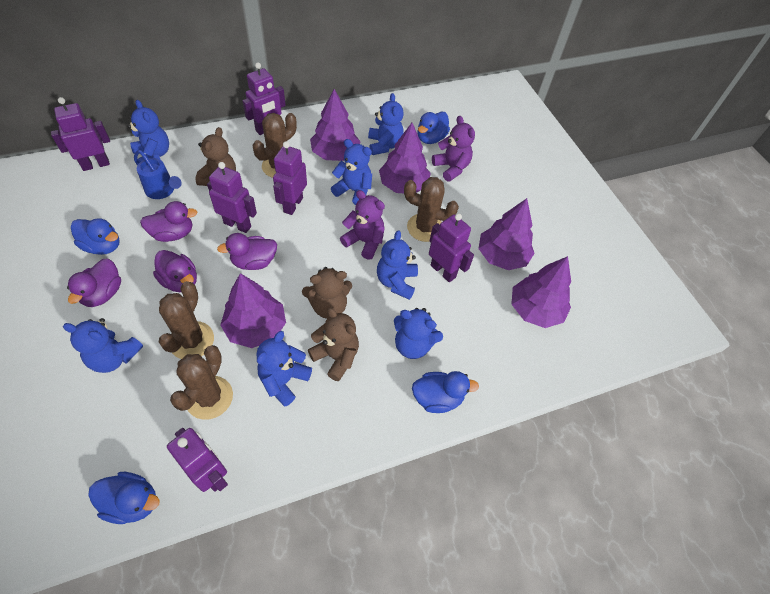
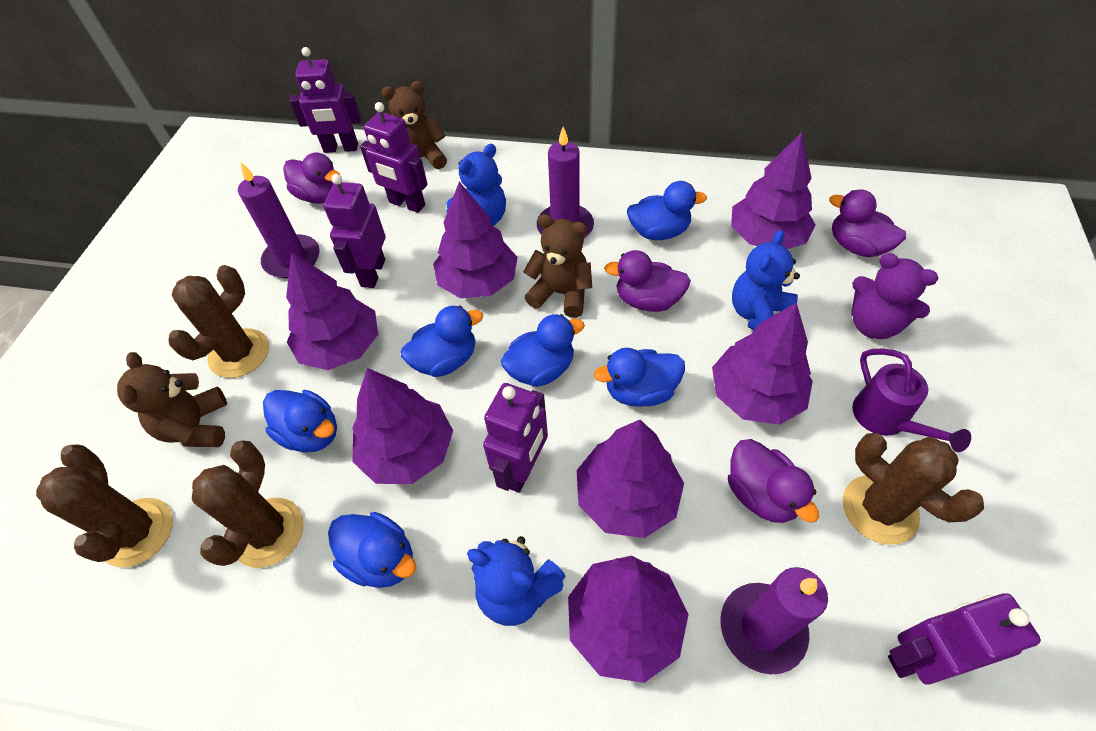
blue duck: 4 -> 6
blue teddy bear: 7 -> 3
blue watering can: 1 -> 0
purple candle: 0 -> 3
purple robot: 6 -> 5
purple teddy bear: 2 -> 1
purple tree: 5 -> 7
purple watering can: 0 -> 1

